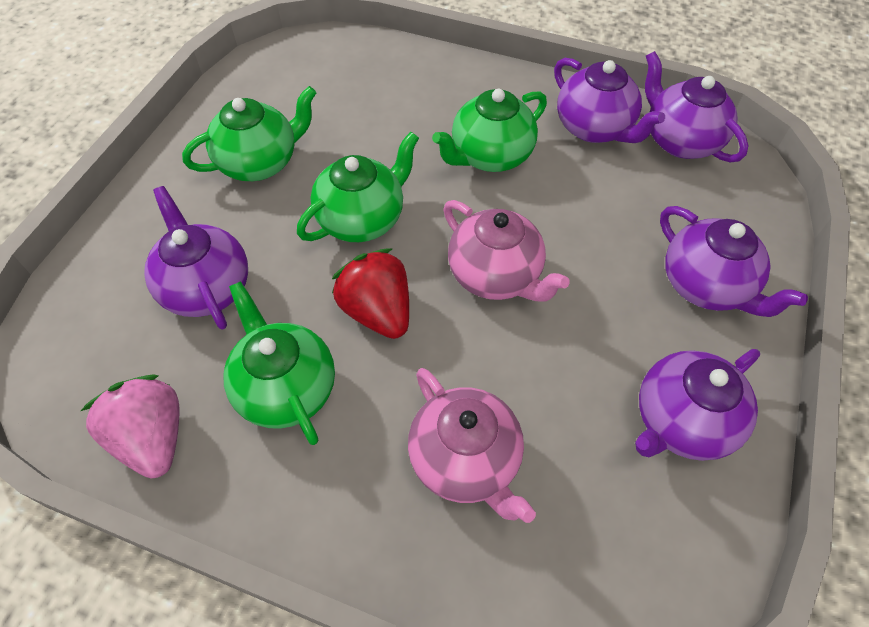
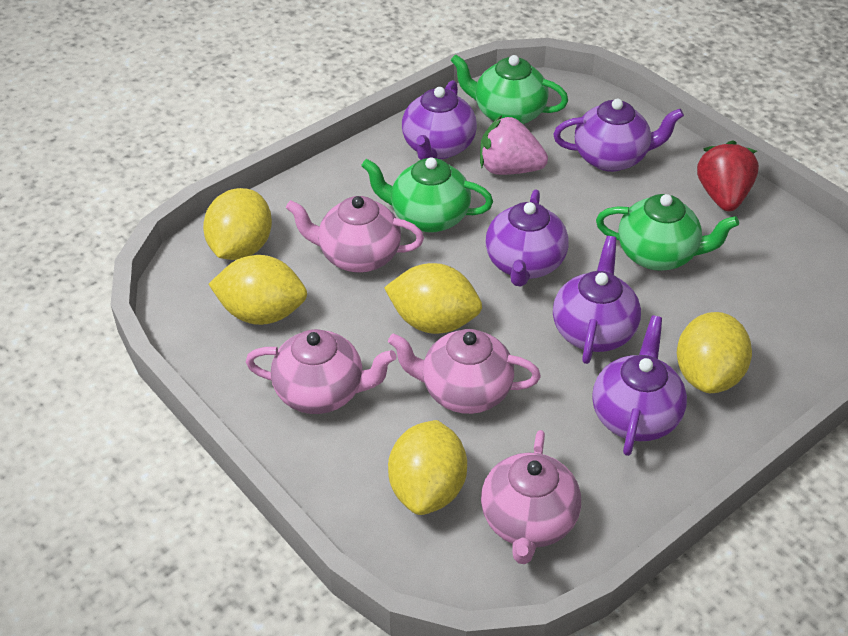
green teapot: 4 -> 3
pink teapot: 2 -> 4
yellow lemon: 0 -> 5

